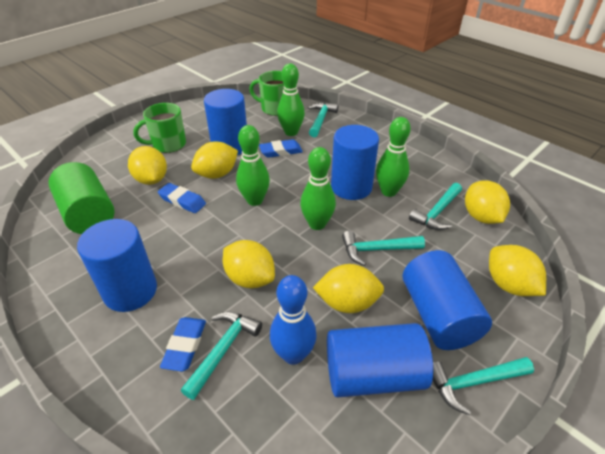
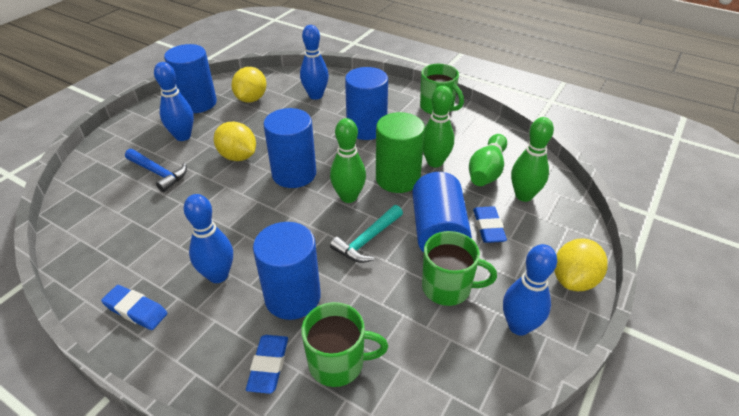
blue bowling pin: 1 -> 4
blue hammer: 0 -> 1
green mug: 2 -> 3
turquoise hammer: 5 -> 1
yellow lemon: 6 -> 3

